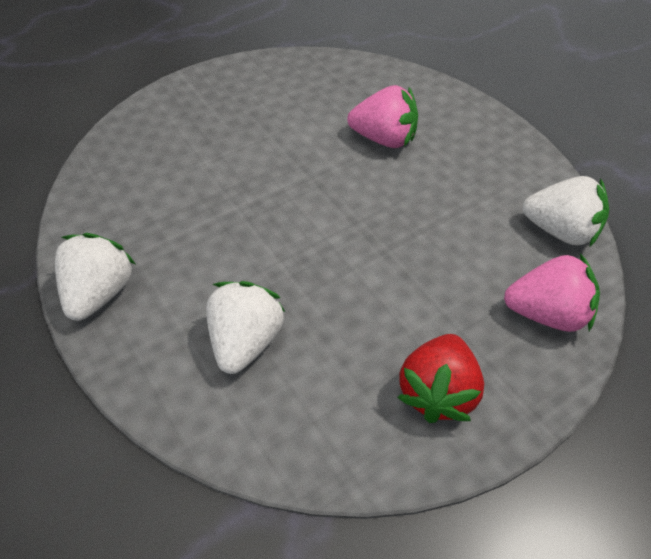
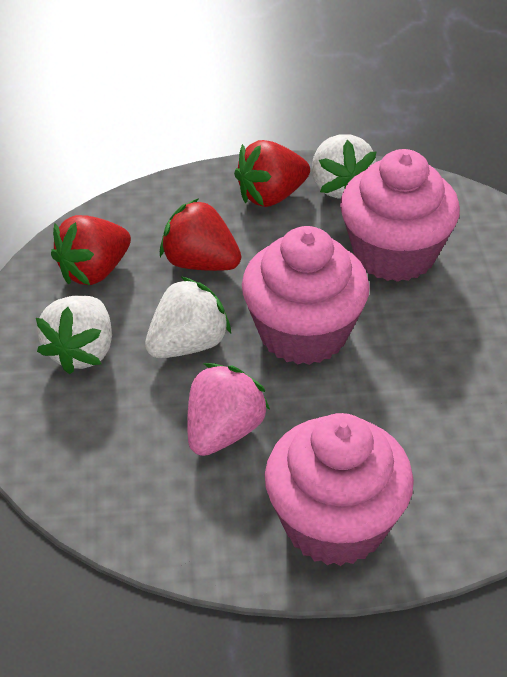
pink cupcake: 0 -> 3
pink strawberry: 2 -> 1
red strawberry: 1 -> 3

